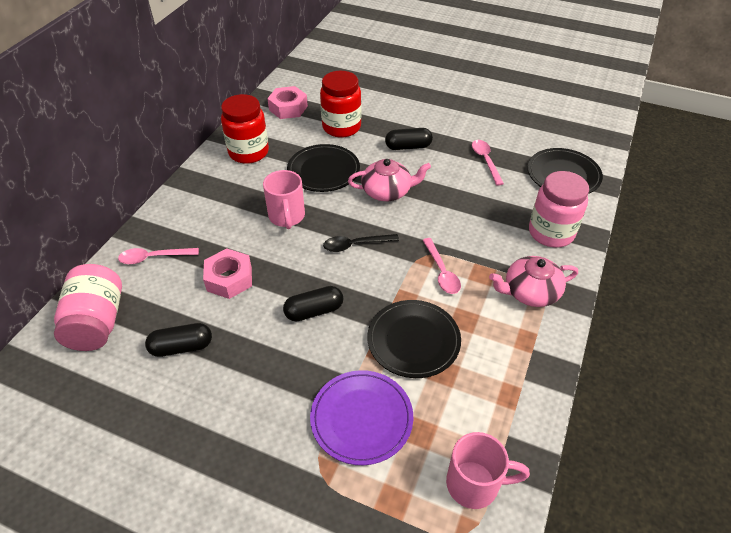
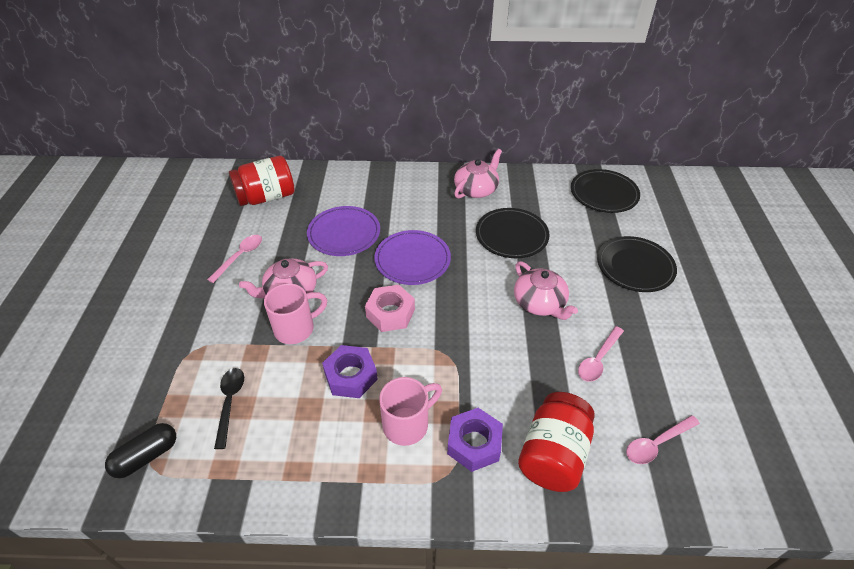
black capsule: 3 -> 1
pink jar: 2 -> 0
pink nut: 2 -> 1
pink teapot: 2 -> 3
purple nut: 0 -> 2
purple plate: 1 -> 2

